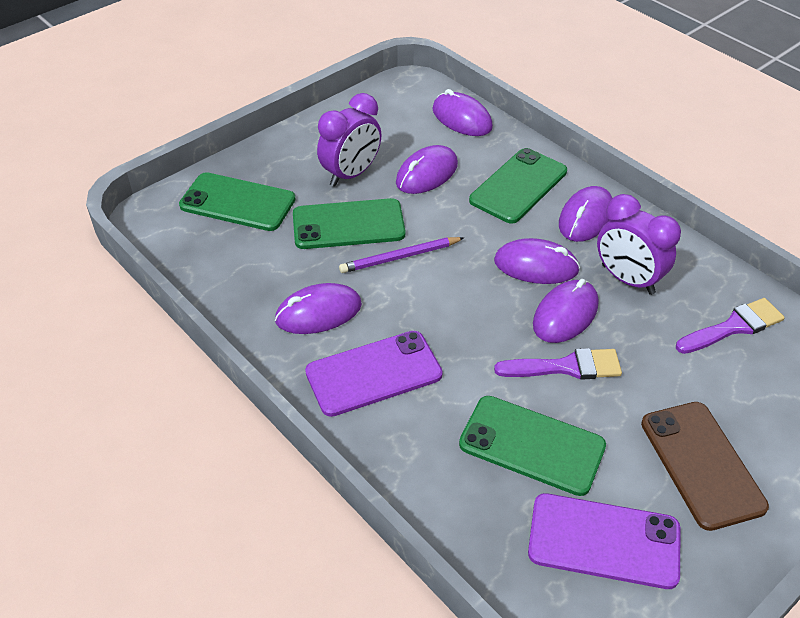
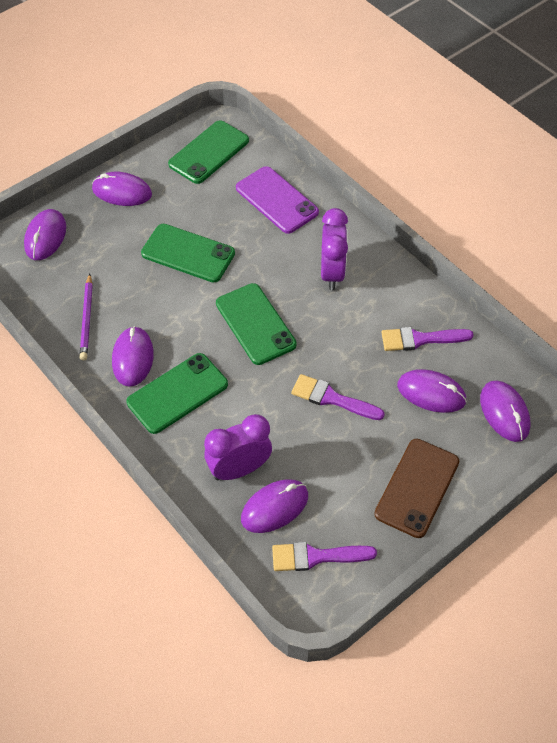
purple brush: 2 -> 3
purple phone: 2 -> 1

